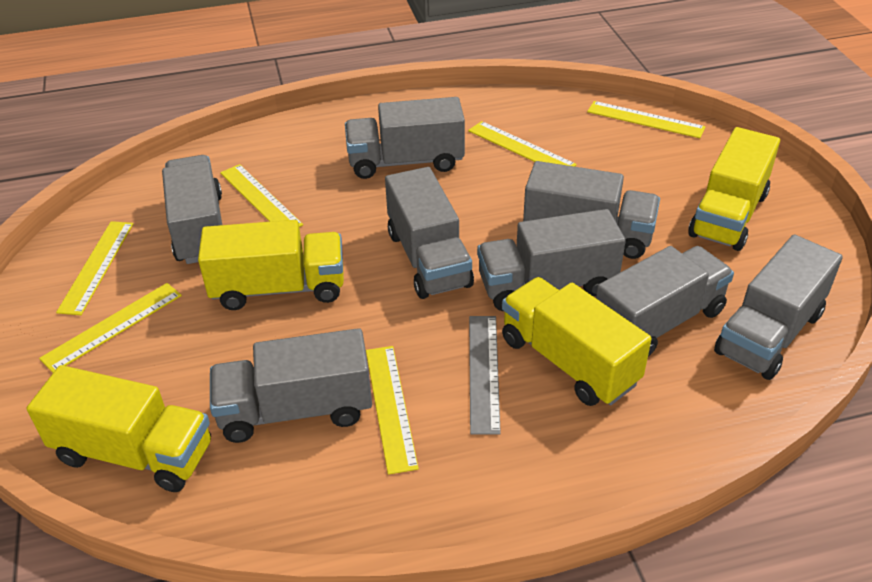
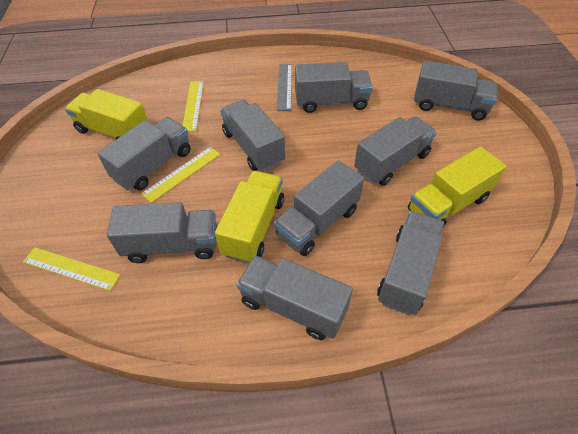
grey truck: 8 -> 9
yellow ruler: 6 -> 3
yellow truck: 4 -> 3

